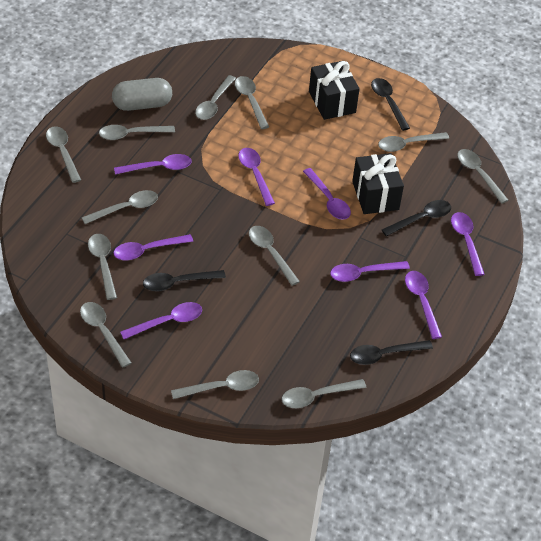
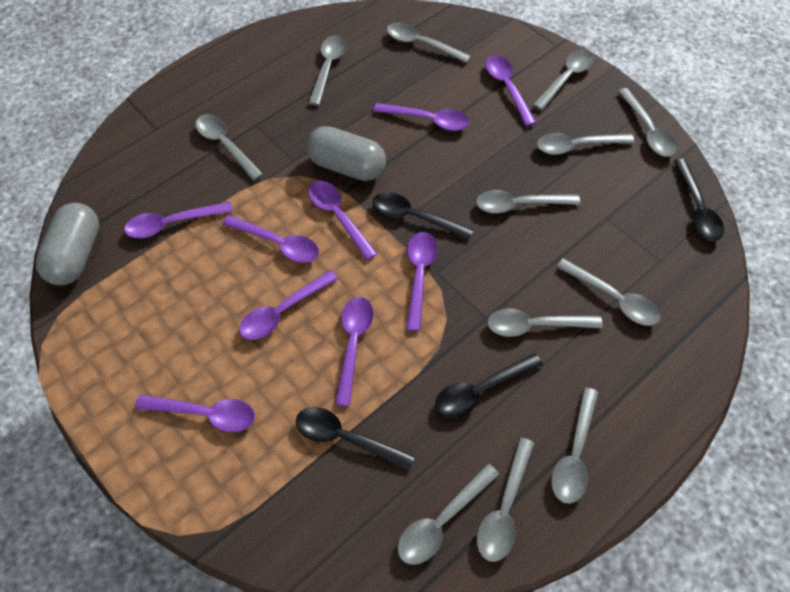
black gift: 2 -> 0
grey capsule: 1 -> 2
purple spoon: 8 -> 9

